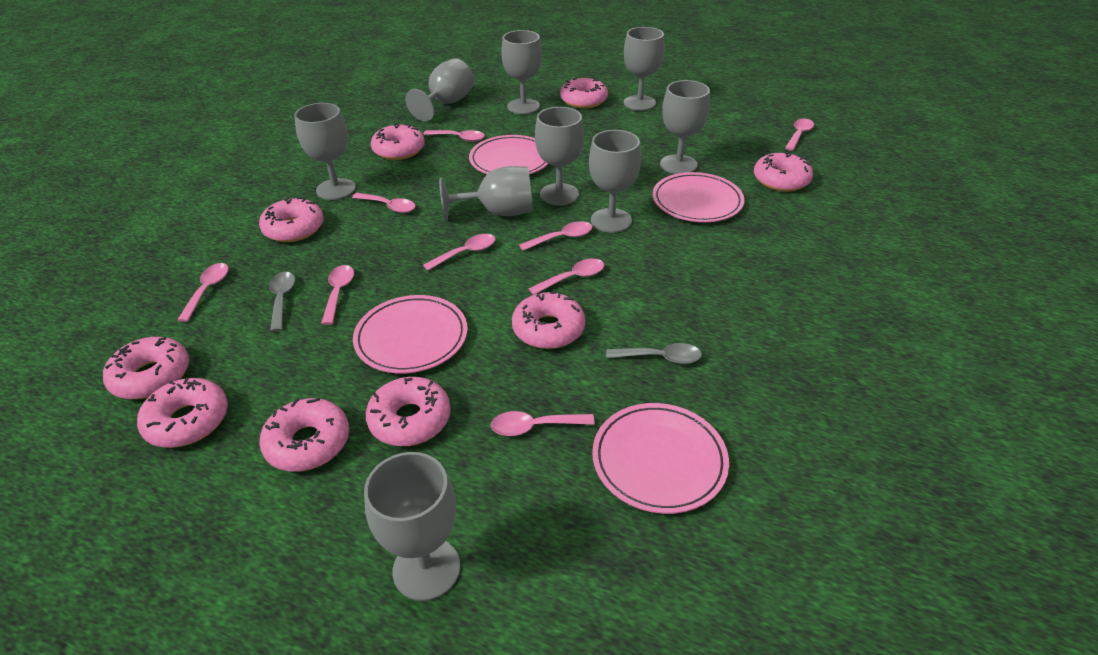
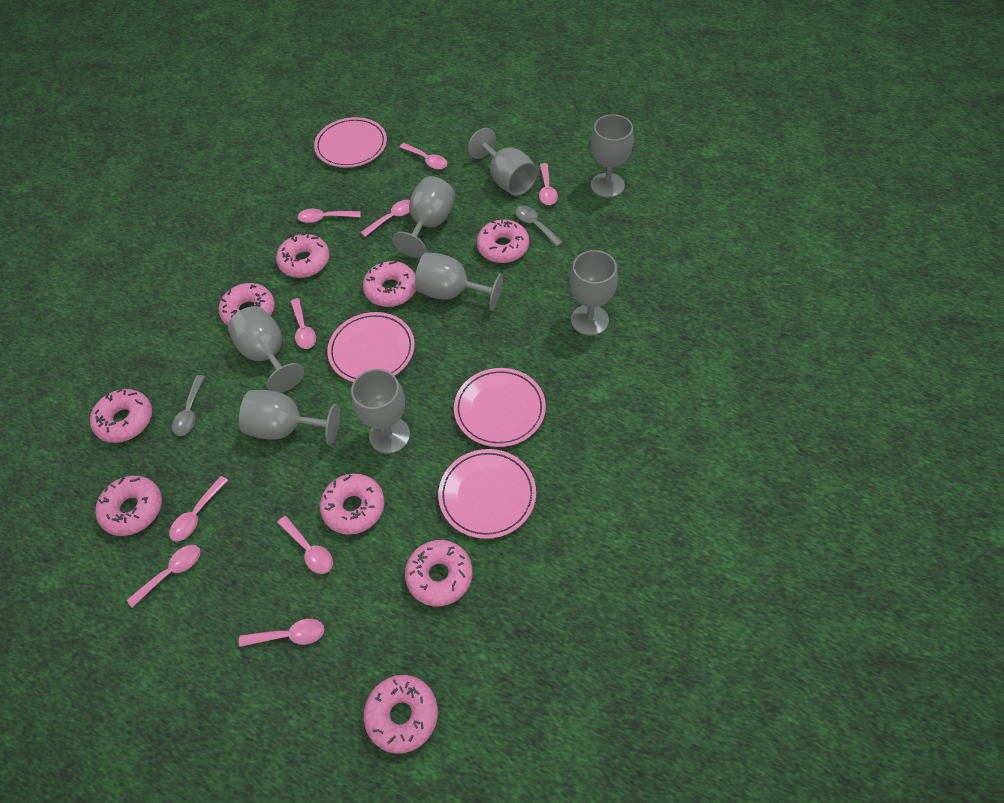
grey goblet: 9 -> 8

